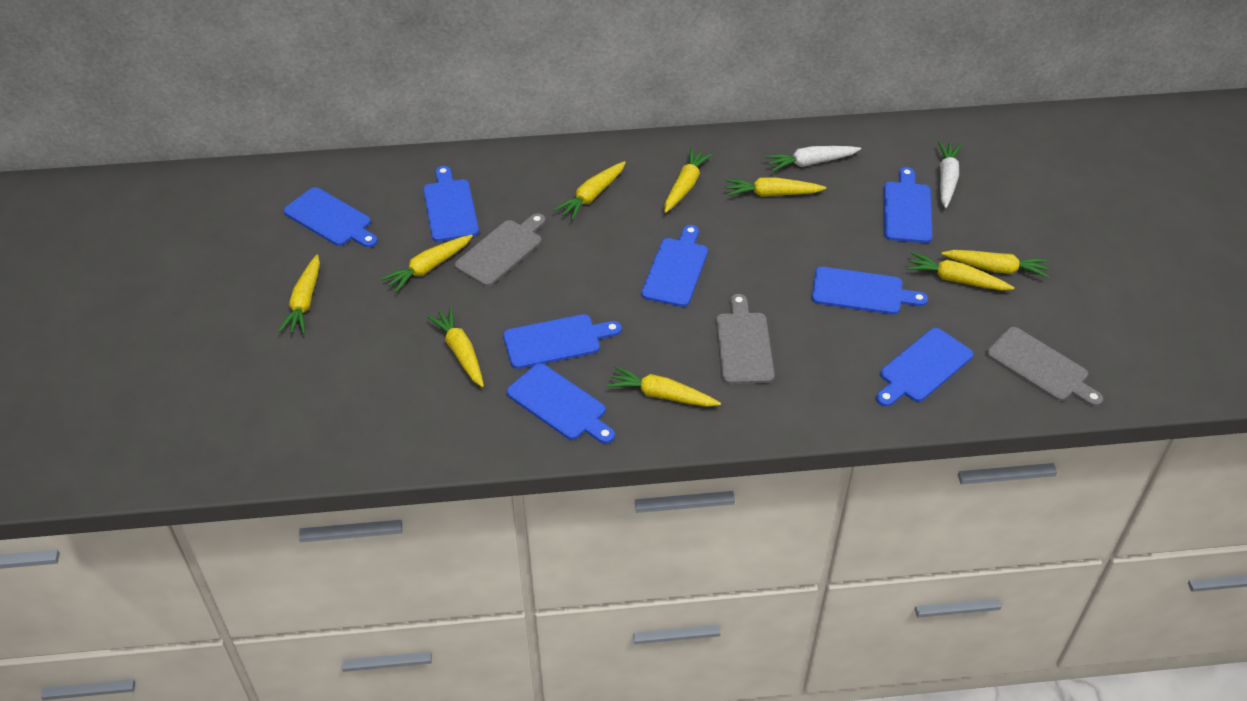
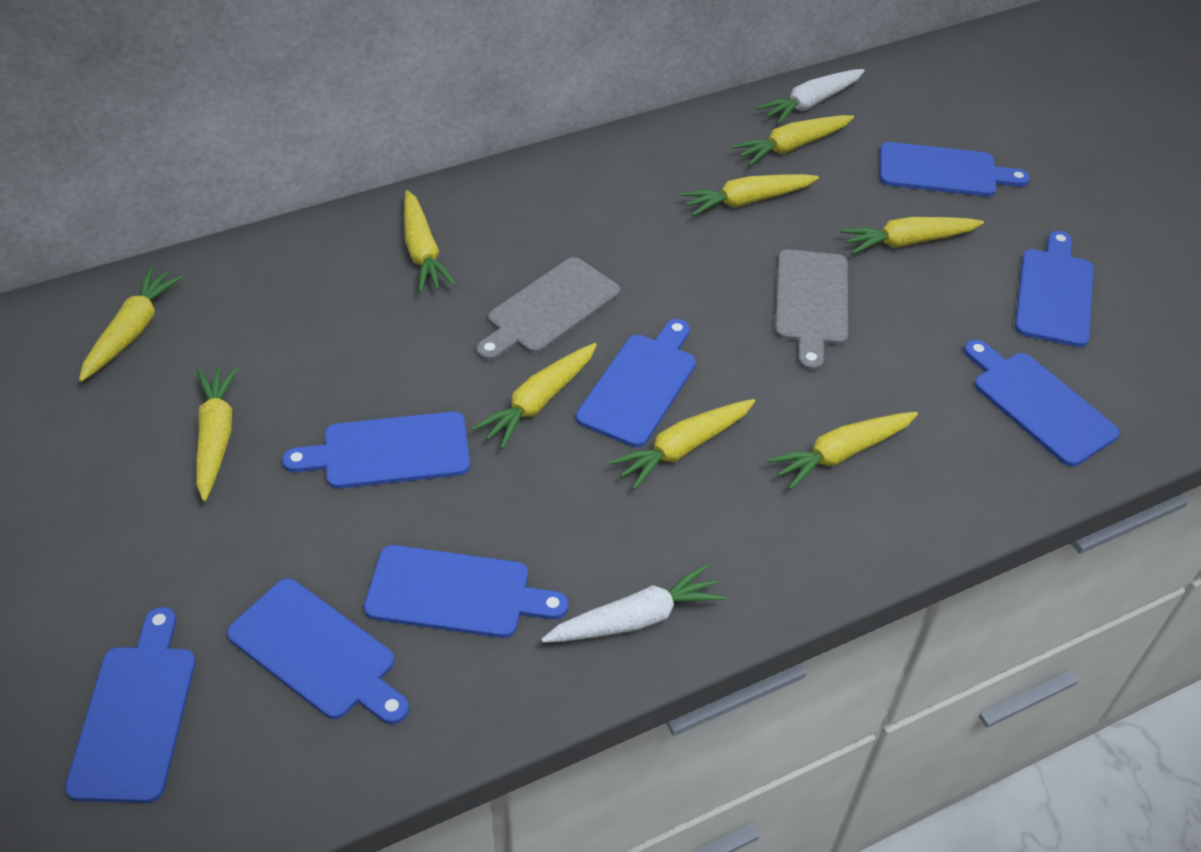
grey cutting board: 3 -> 2

